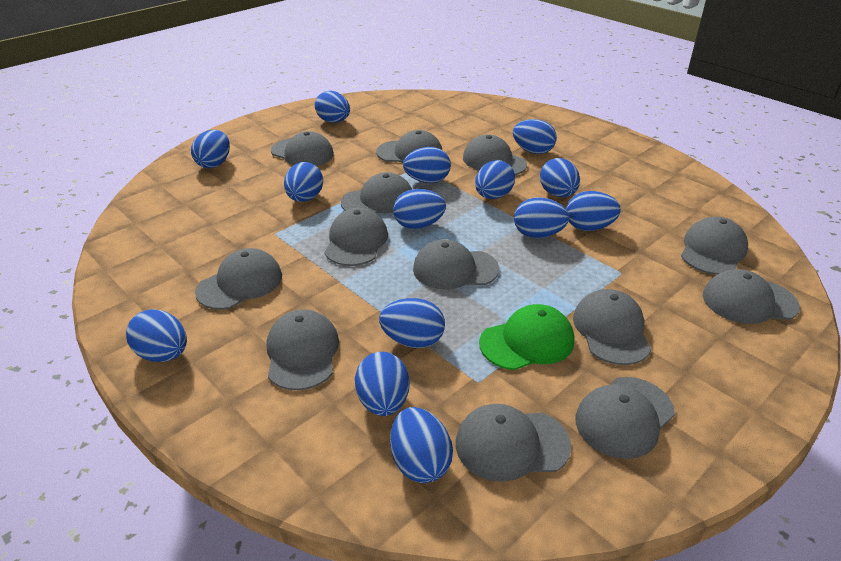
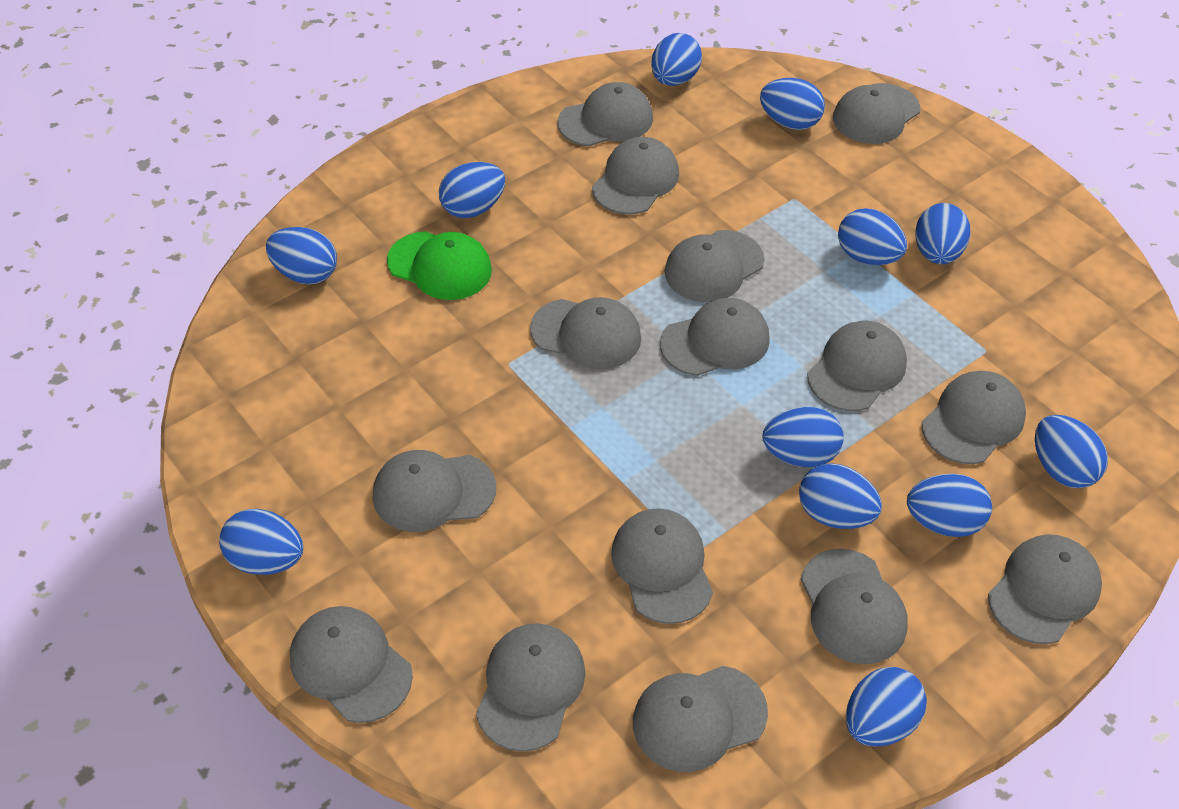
blue egg: 14 -> 12
grey cap: 13 -> 15

